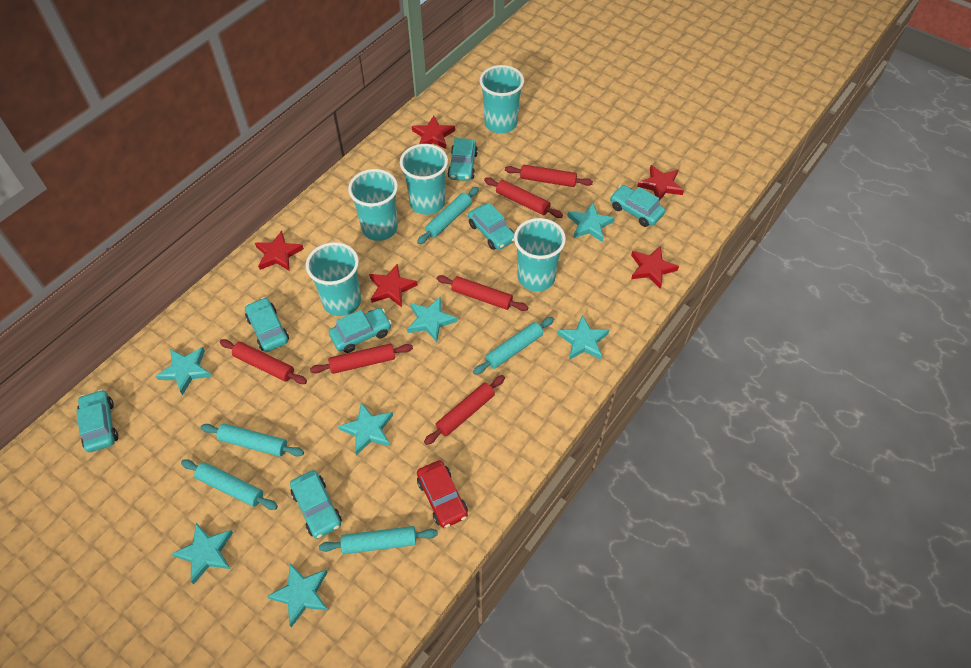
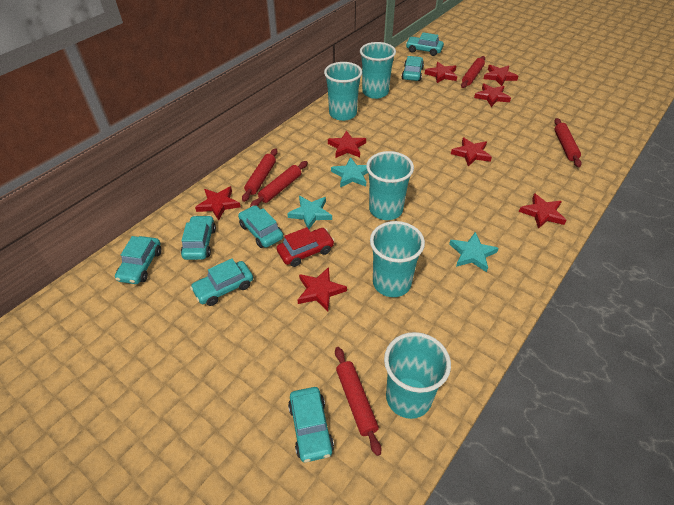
red rolling pin: 6 -> 5
red star: 5 -> 8
turquoise rolling pin: 5 -> 0
turquoise star: 7 -> 3

